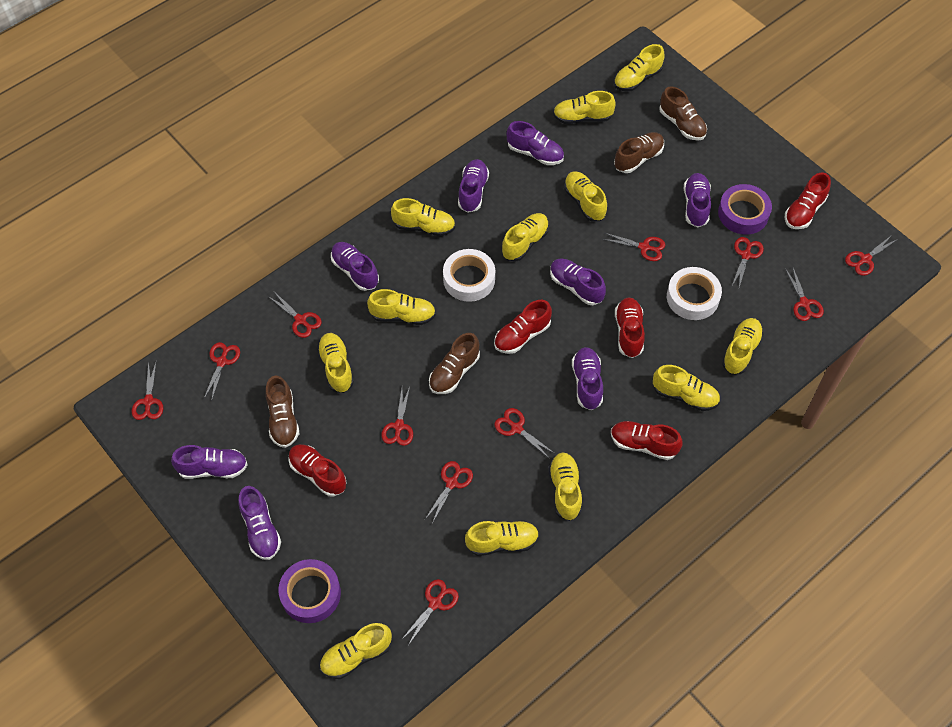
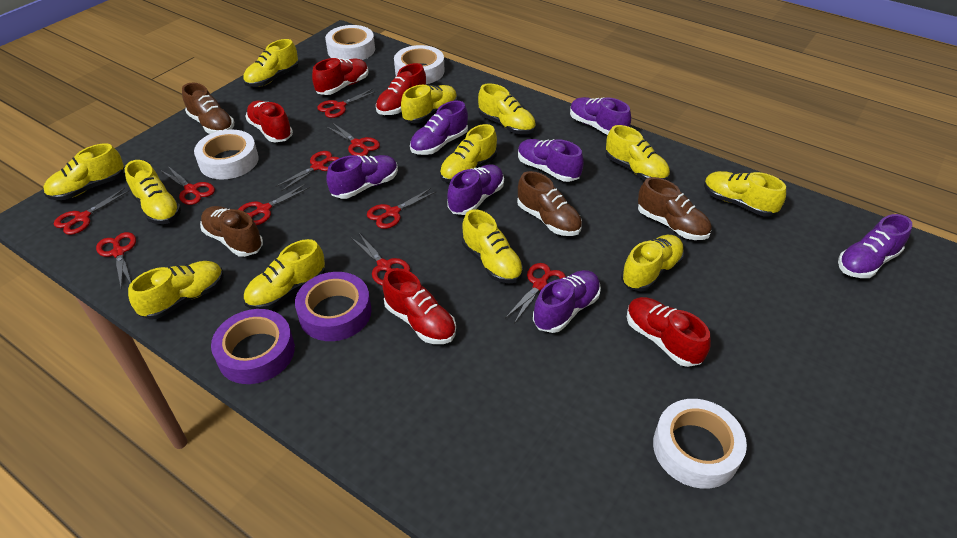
purple shoe: 8 -> 7
red scissors: 11 -> 10
white tape: 2 -> 4

